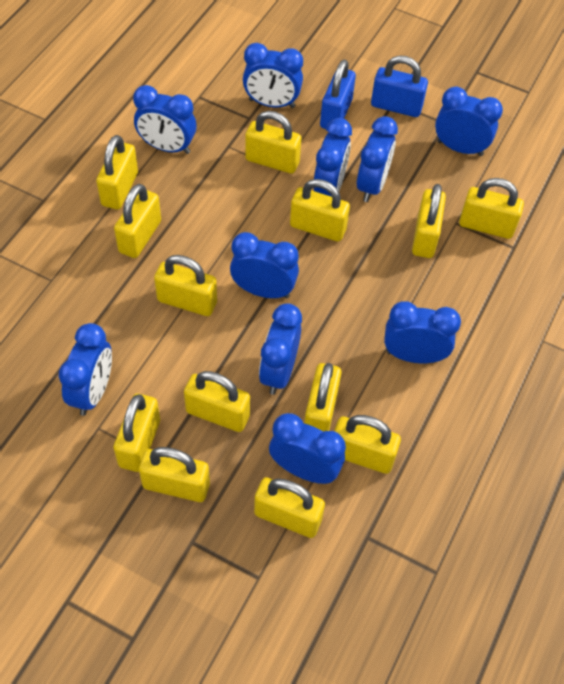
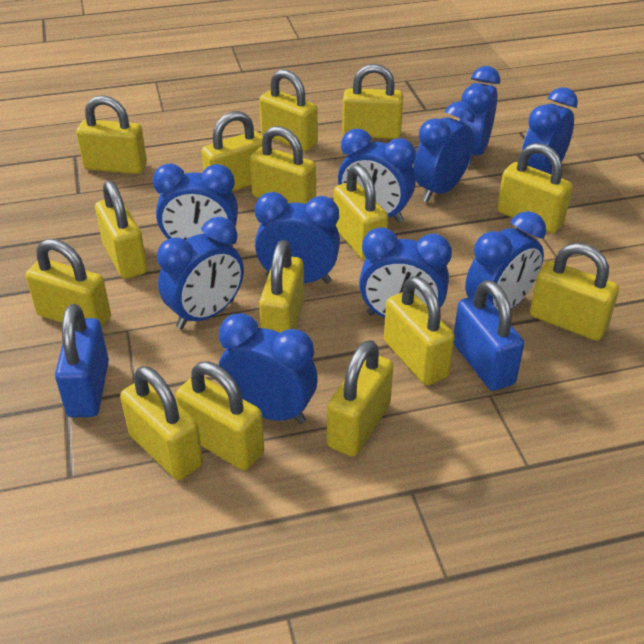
yellow padlock: 13 -> 15

